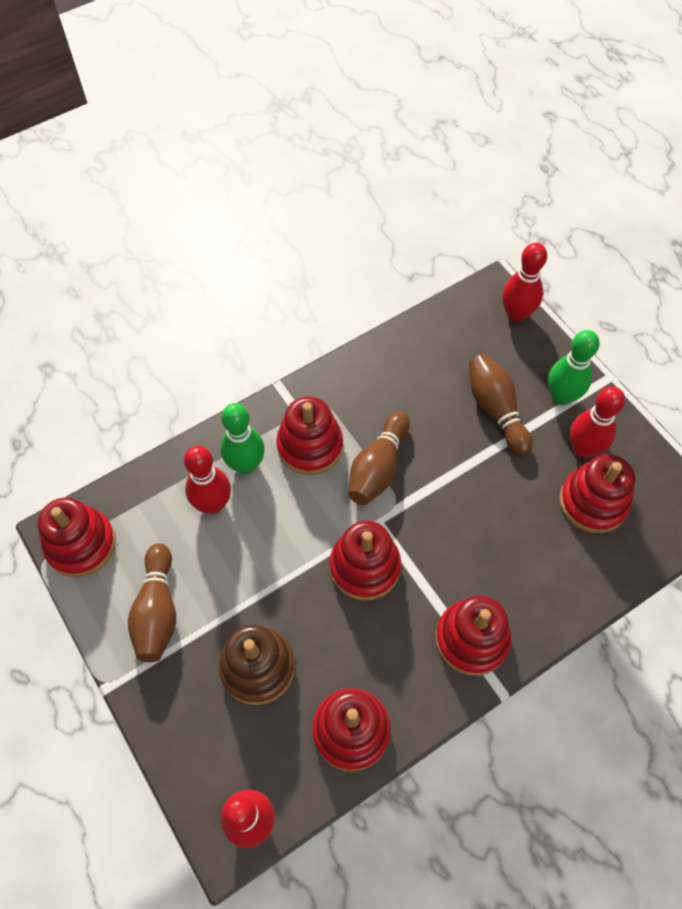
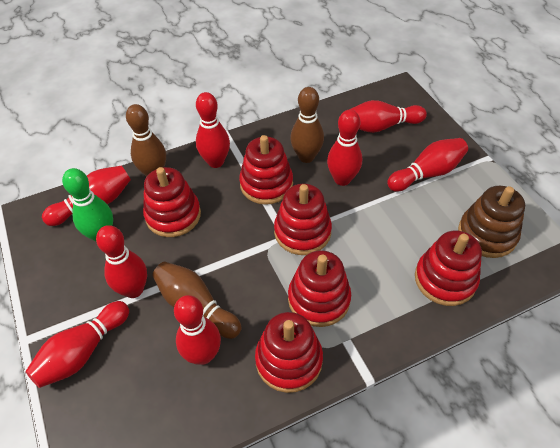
green bowling pin: 2 -> 1
red bowling pin: 4 -> 8

